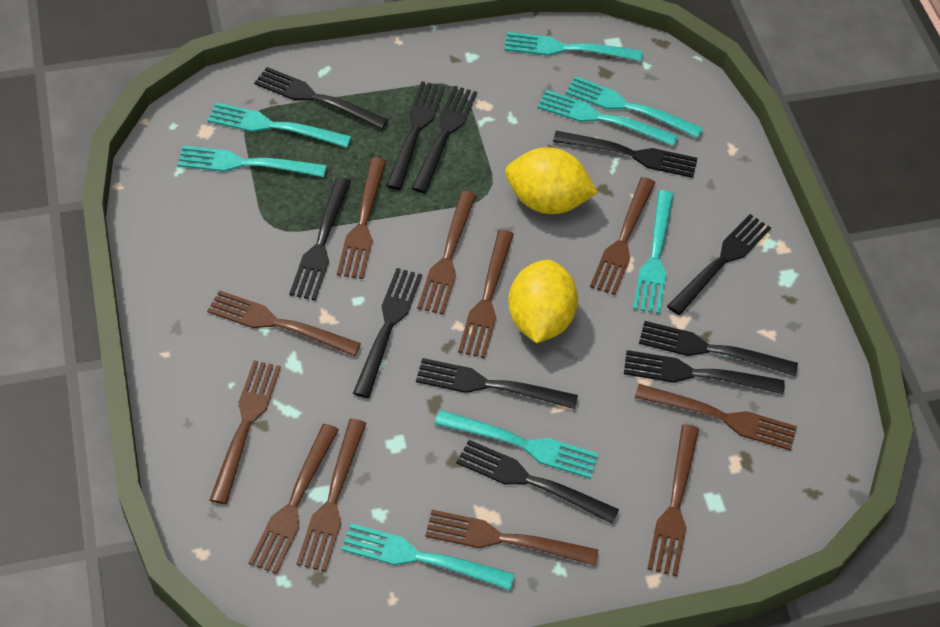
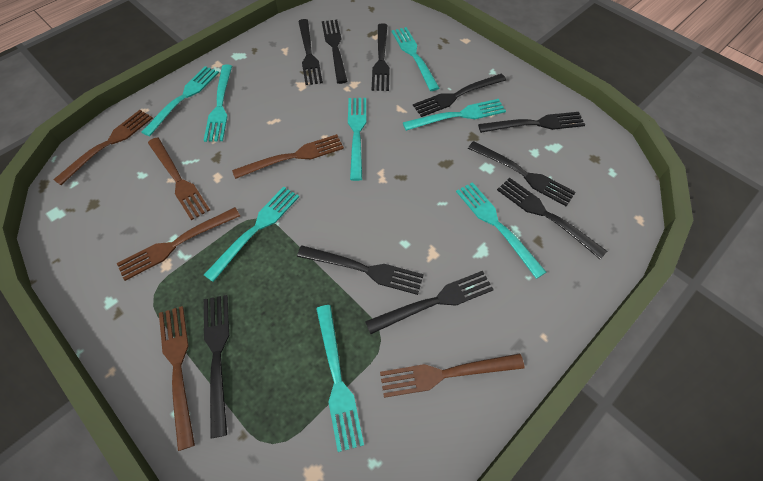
black fork: 11 -> 10
brown fork: 11 -> 6
yellow lemon: 2 -> 0

